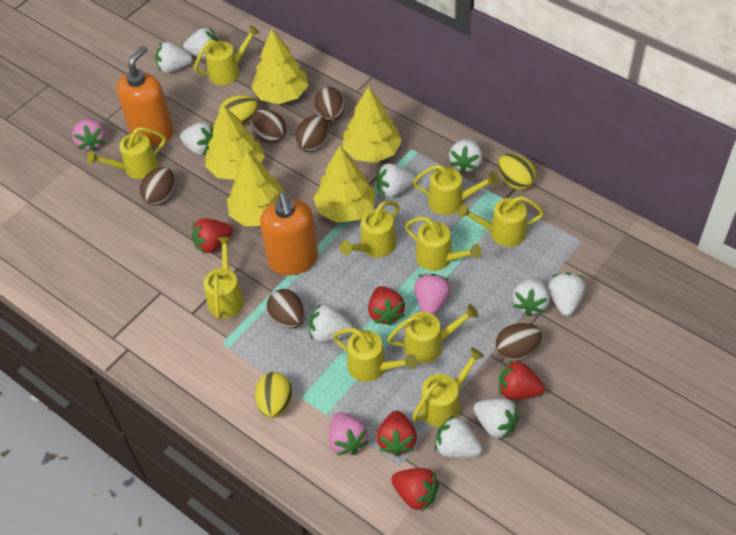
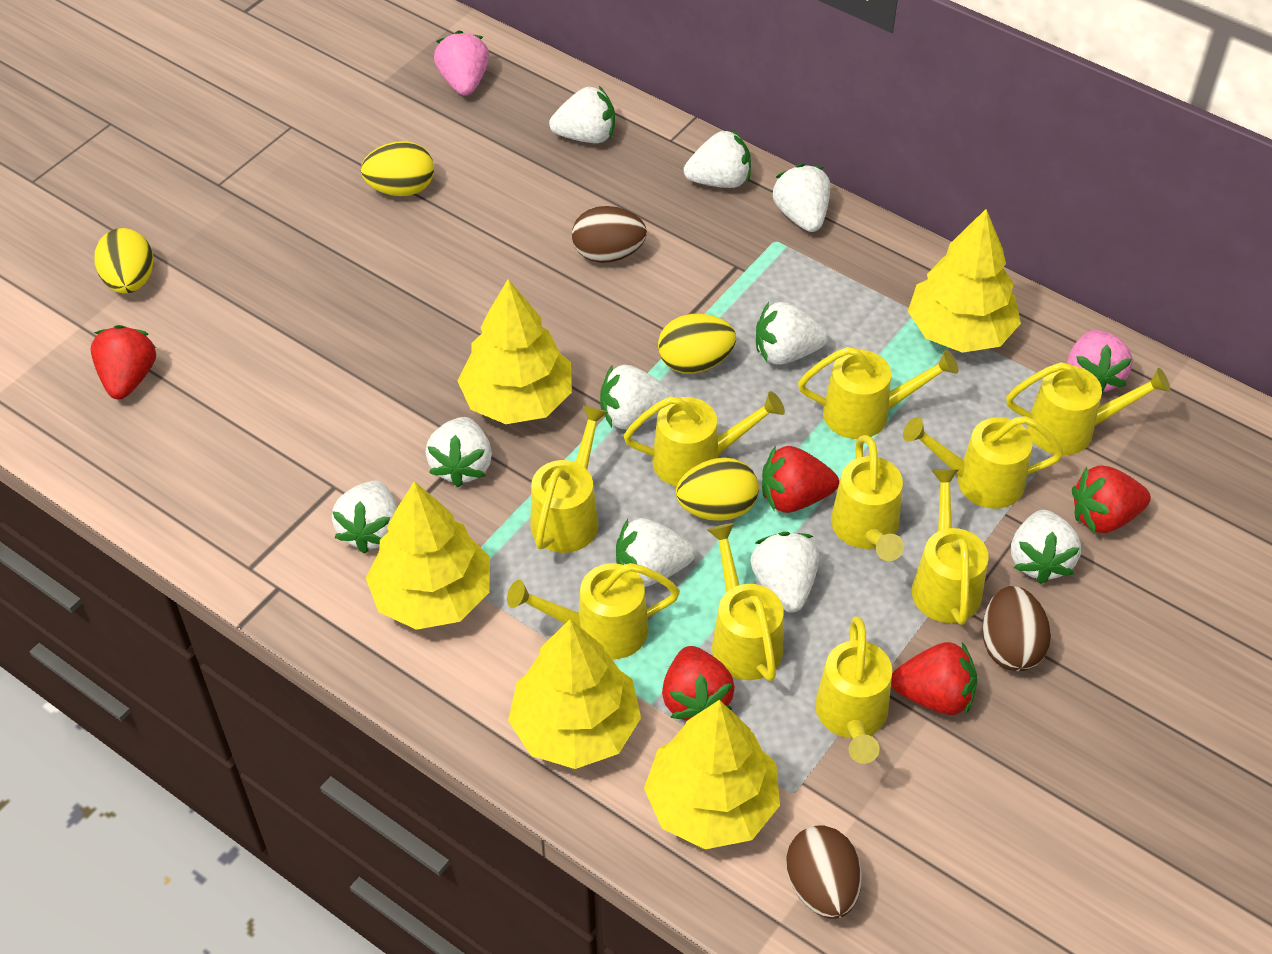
brown egg: 6 -> 3
orange soap dispenser: 2 -> 0
pink strawberry: 3 -> 2
yellow egg: 3 -> 4

